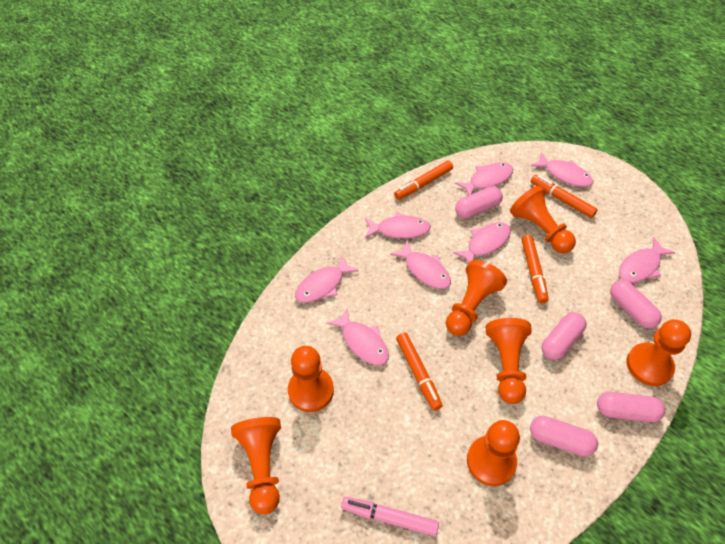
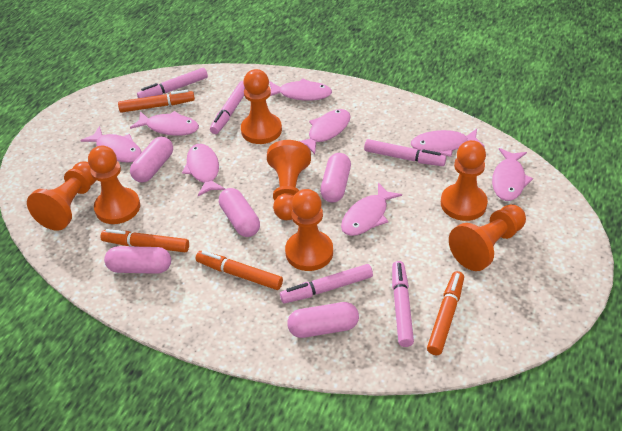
pink marker: 1 -> 5

